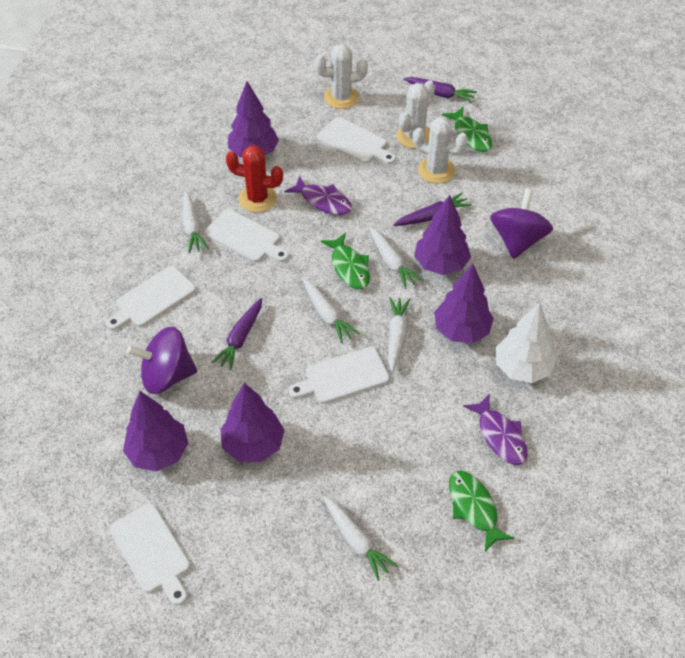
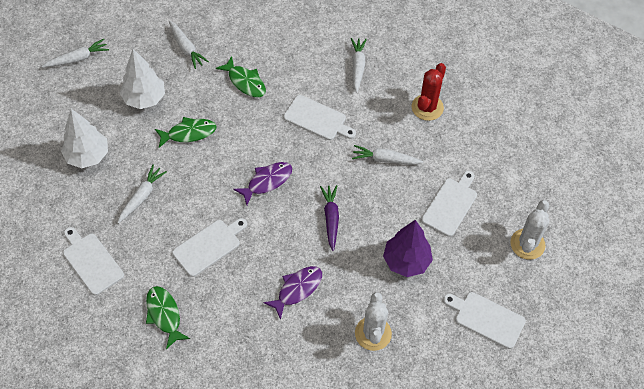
purple carrot: 3 -> 1
purple spinning top: 2 -> 0
purple tree: 5 -> 1
white cactus: 3 -> 2
white tree: 1 -> 2

